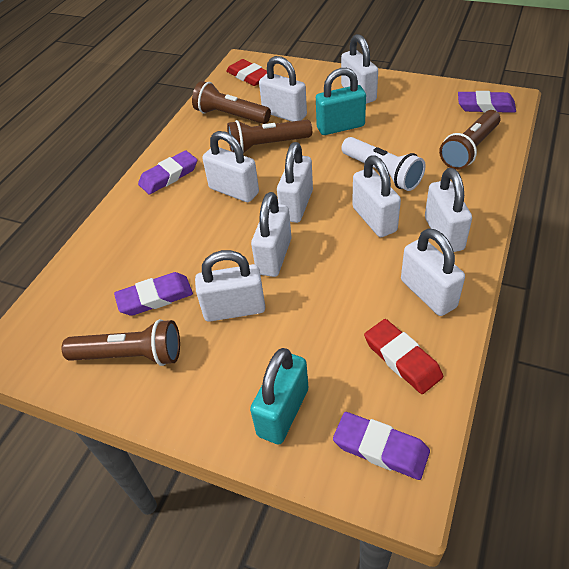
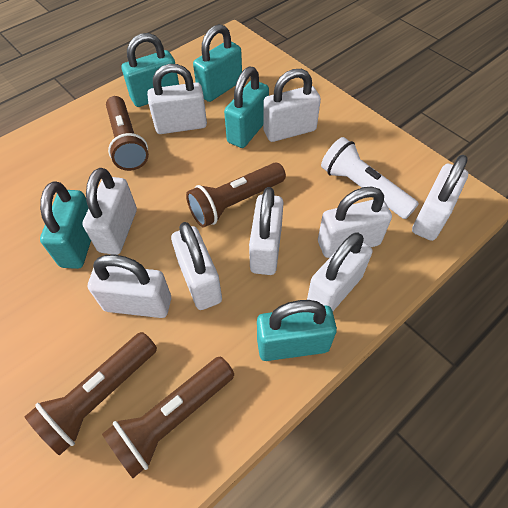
purple eraser: 4 -> 0
red eraser: 2 -> 0
turquoise padlock: 2 -> 5

